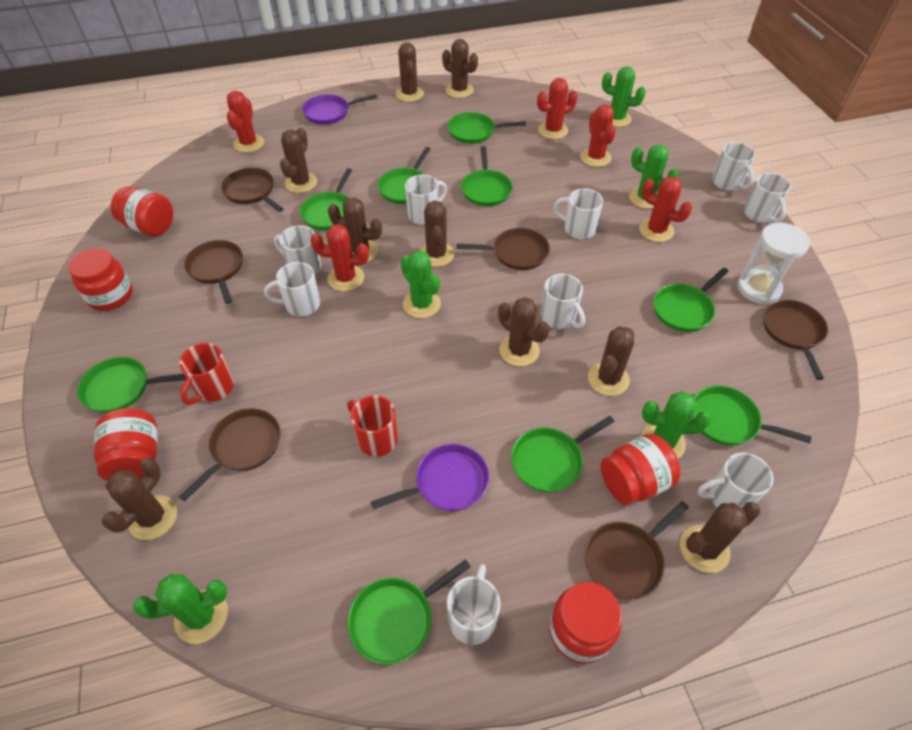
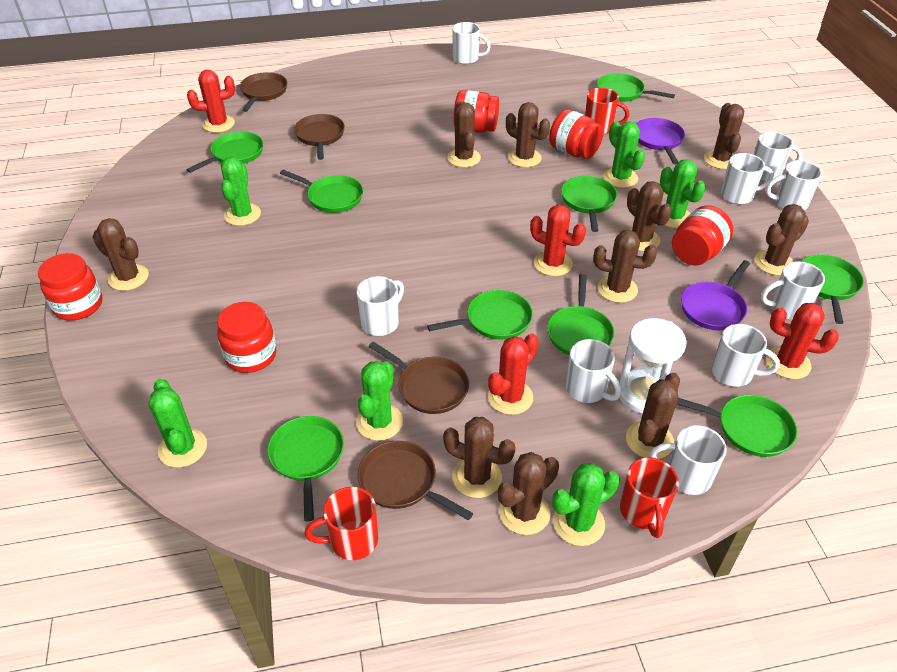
brown cactus: 9 -> 10
brown pan: 6 -> 4
green cactus: 5 -> 6
red cactus: 5 -> 4
red mug: 2 -> 3

